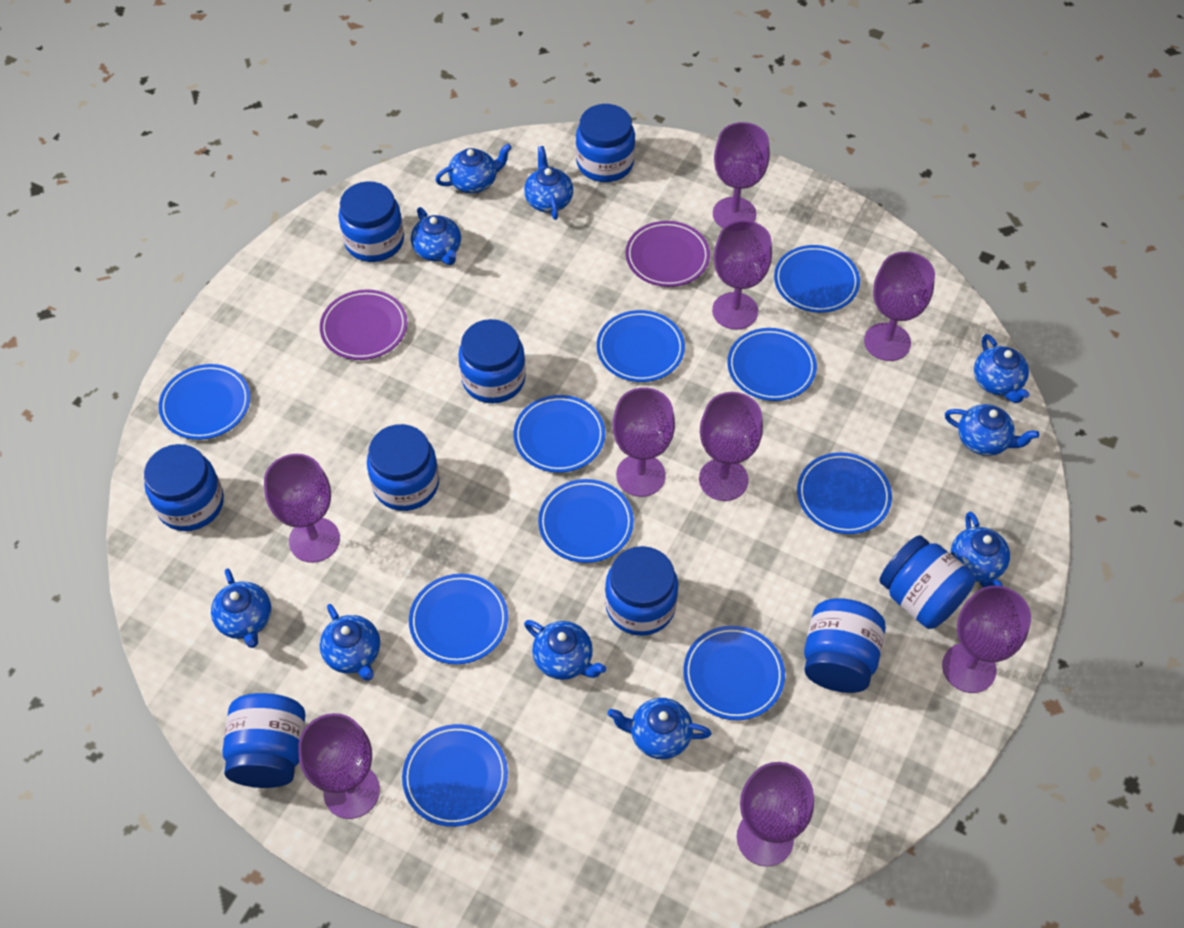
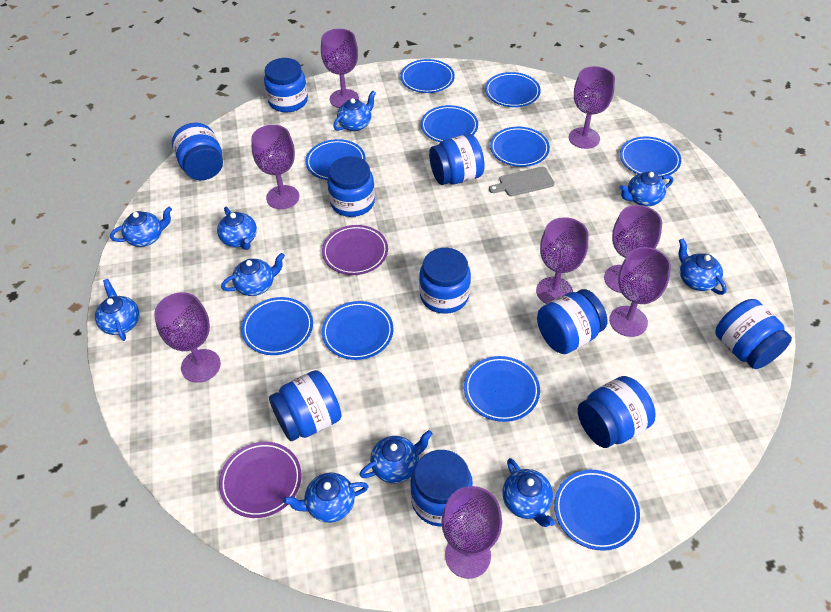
blue jar: 9 -> 10
grey cutting board: 0 -> 1
purple goblet: 9 -> 8

